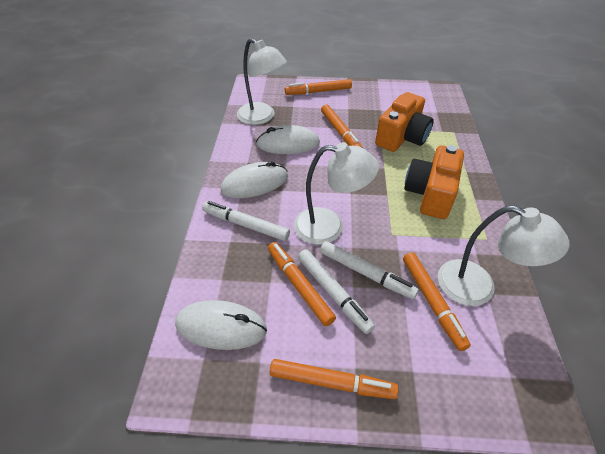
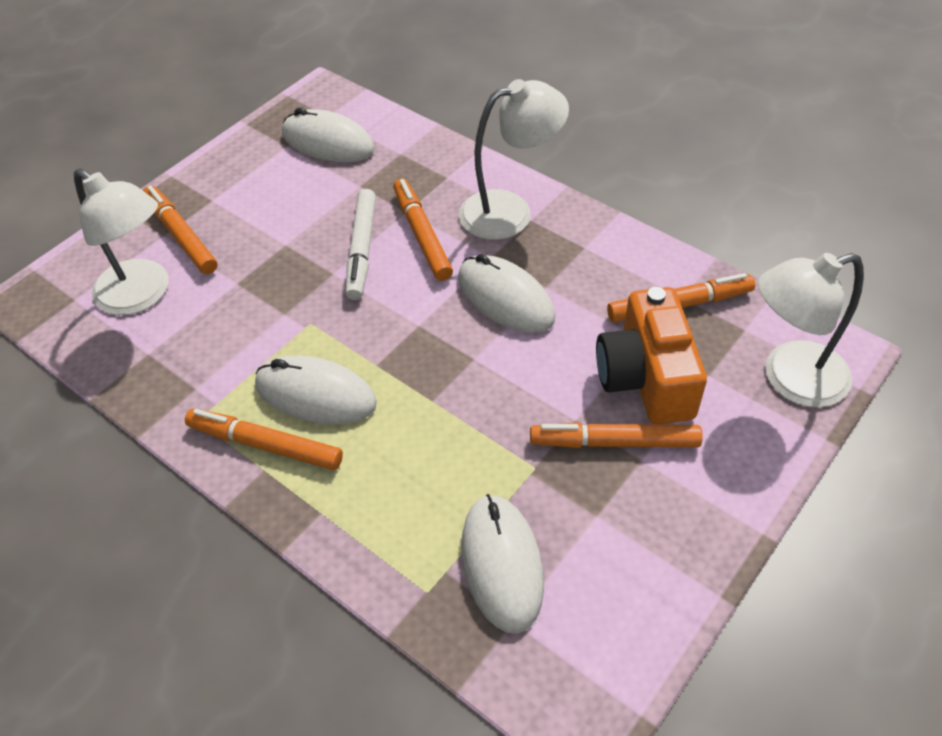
orange camera: 2 -> 1
white marker: 3 -> 1
white mouse: 3 -> 4

